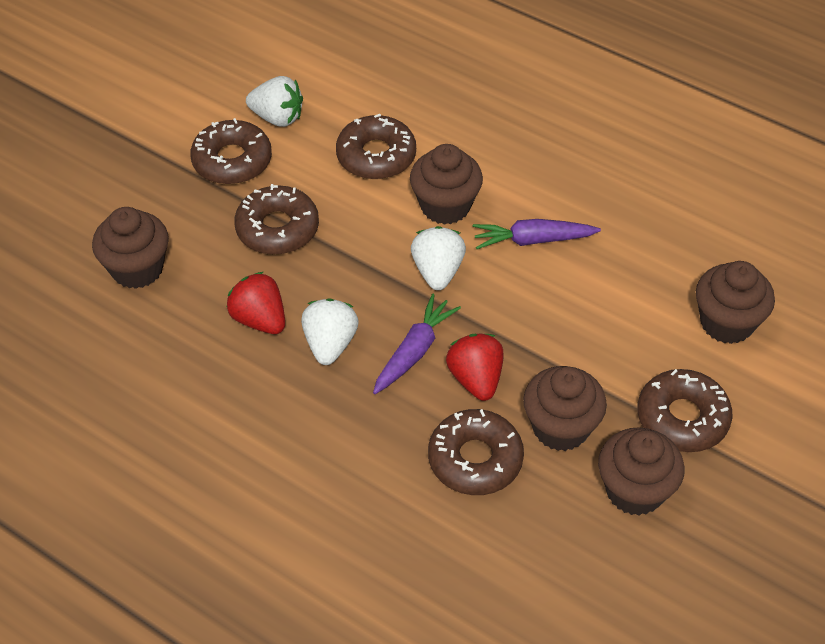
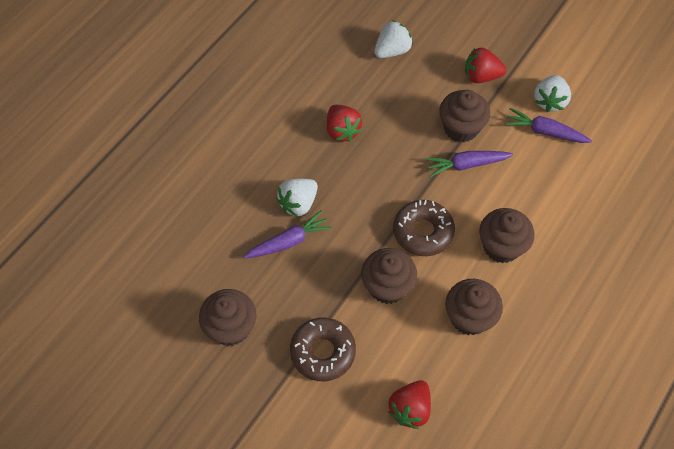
brown donut: 5 -> 2
purple carrot: 2 -> 3
red strawberry: 2 -> 3

